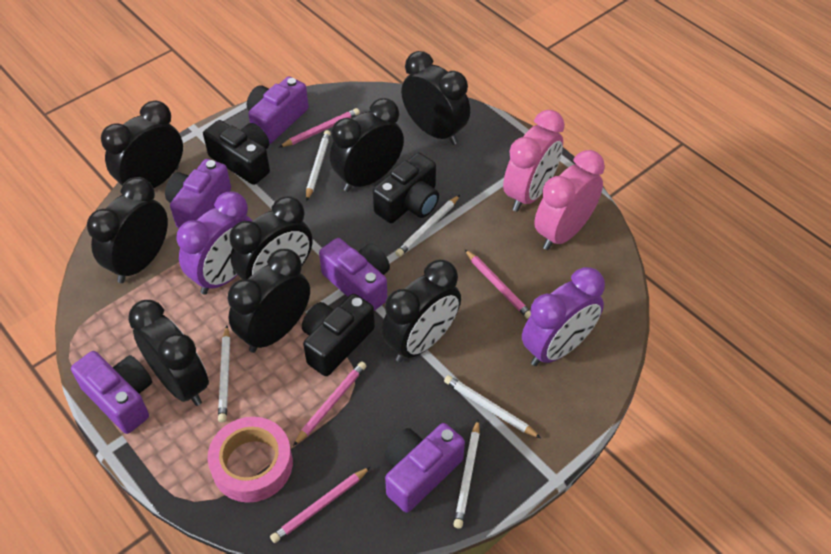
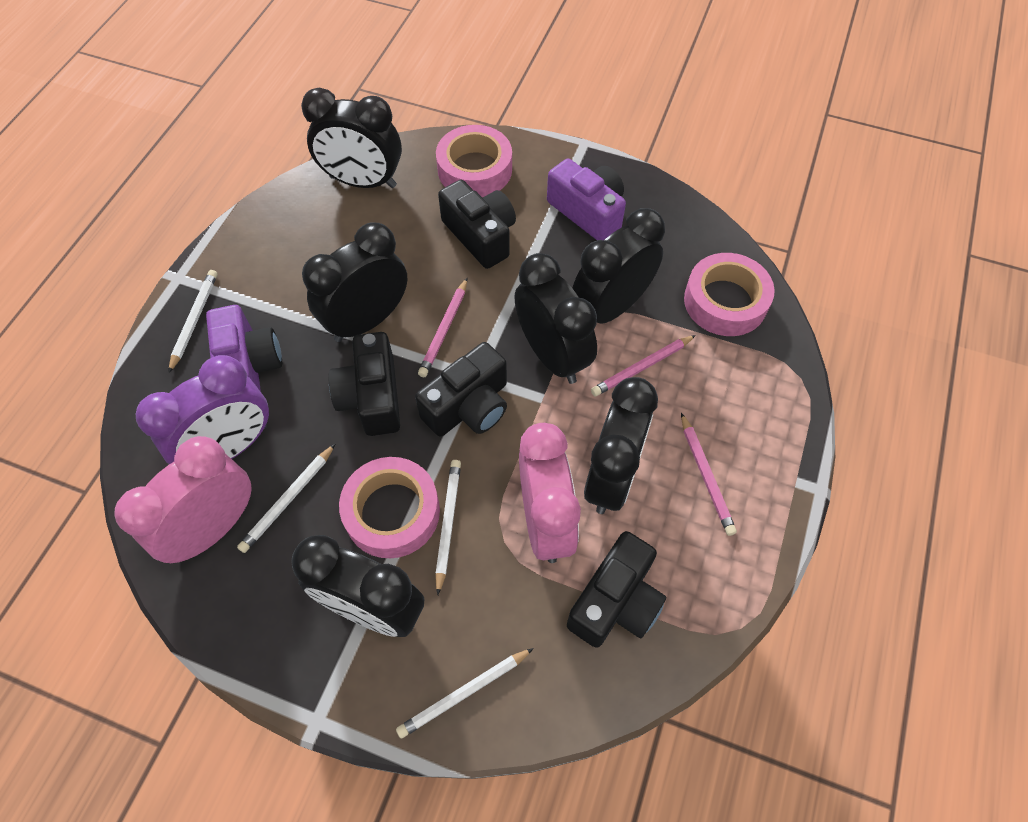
black camera: 3 -> 4
black clock: 8 -> 6
pink pencil: 4 -> 3
pink tape: 1 -> 3
purple camera: 5 -> 2
purple clock: 2 -> 1
white pencil: 5 -> 4

